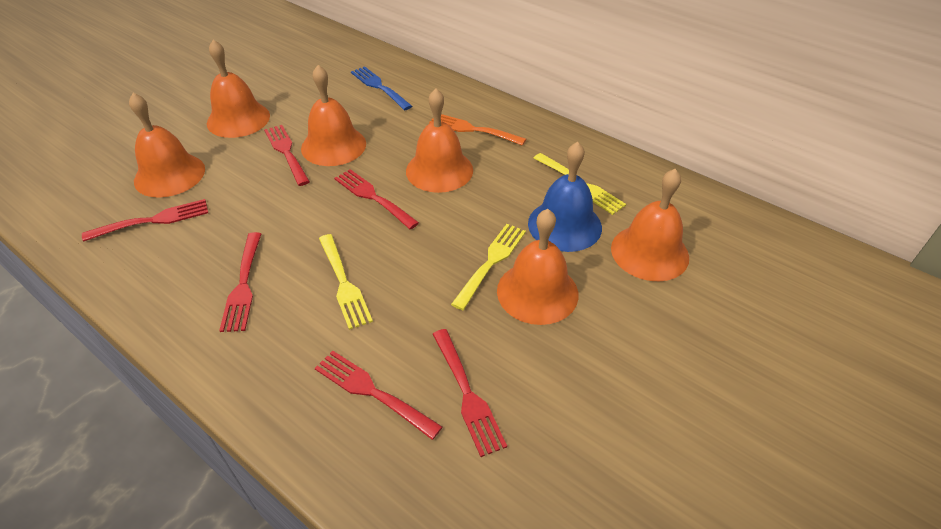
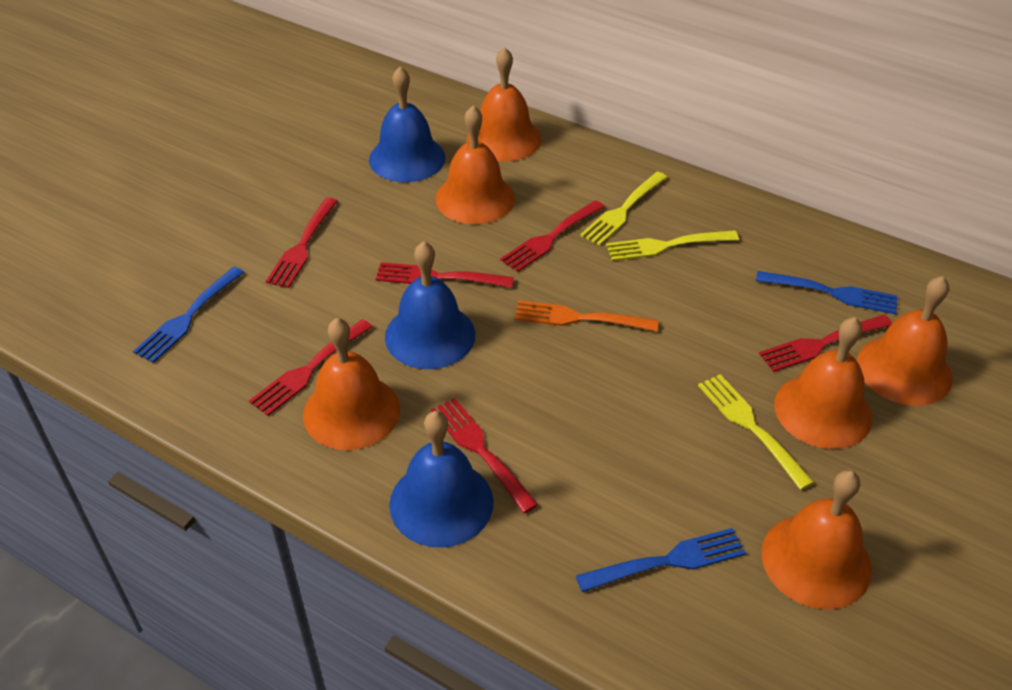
blue bell: 1 -> 3
blue fork: 1 -> 3

